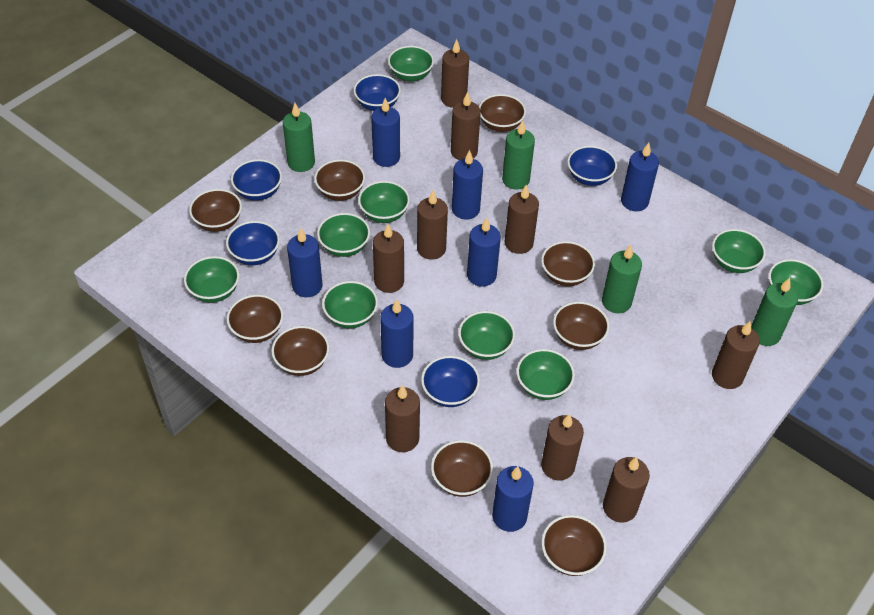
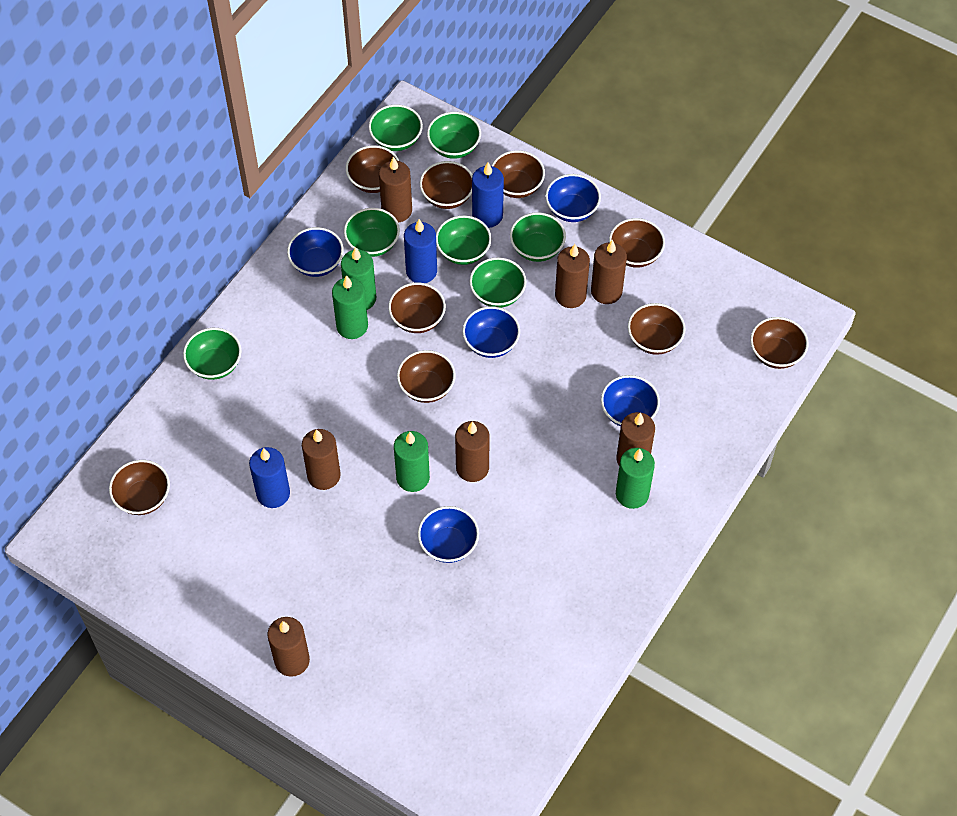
blue candle: 7 -> 3
brown candle: 9 -> 7
green bowl: 9 -> 7

